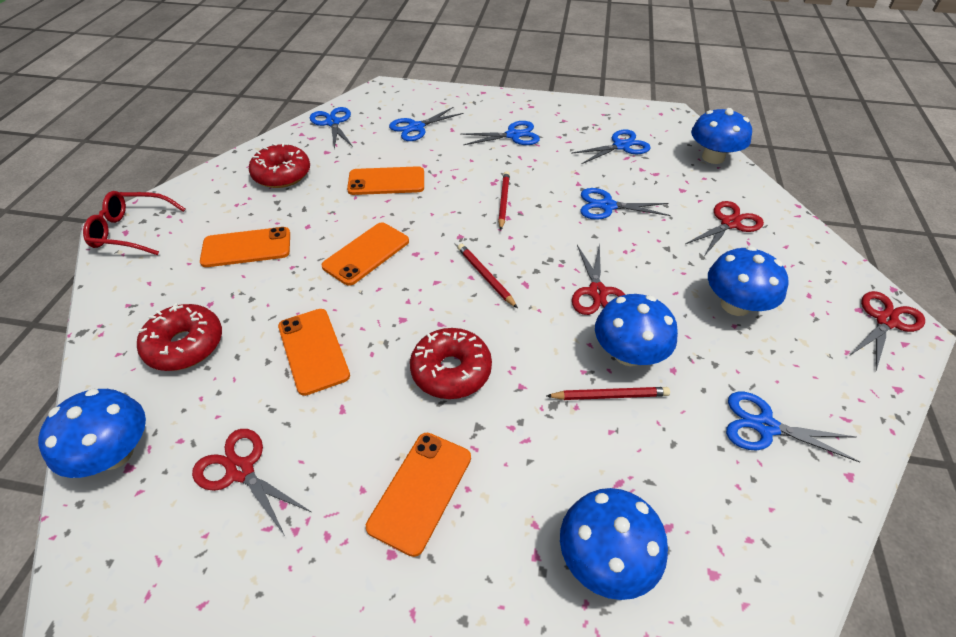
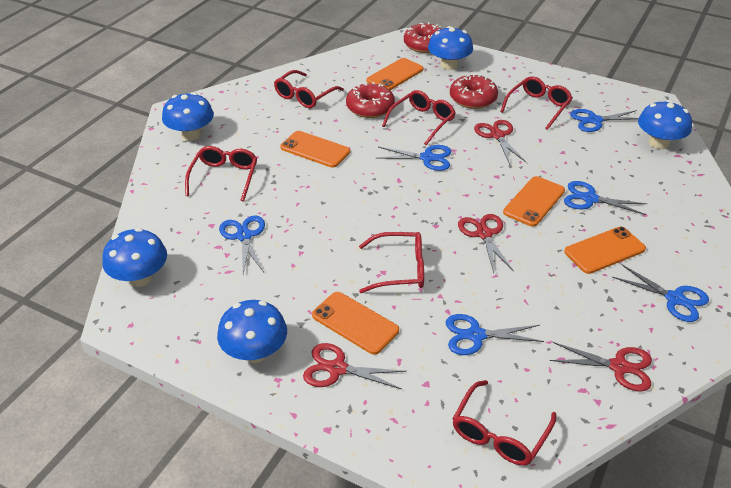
red glasses: 1 -> 6
red pencil: 3 -> 0

